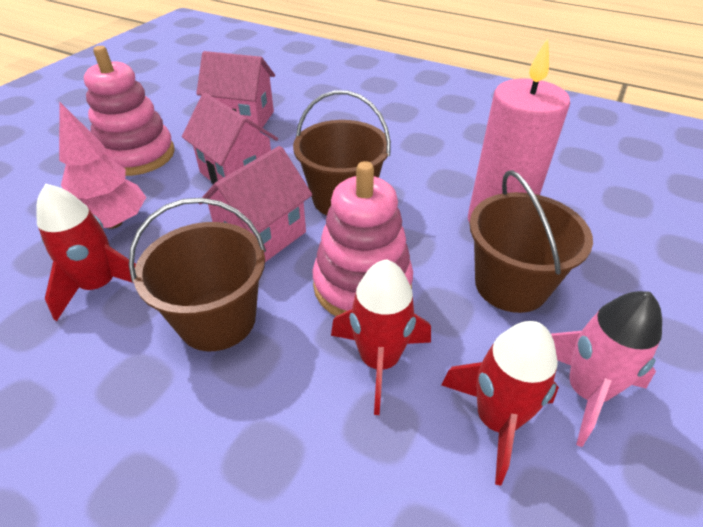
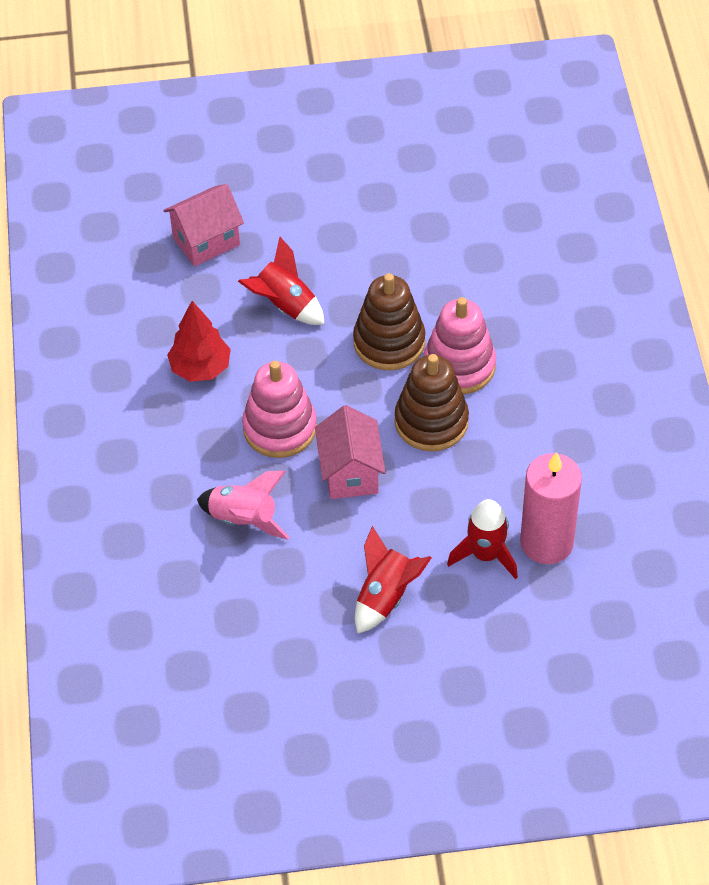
brown bucket: 3 -> 0
brown stacking toy: 0 -> 2
pink house: 3 -> 2
pink tree: 1 -> 0
red tree: 0 -> 1

